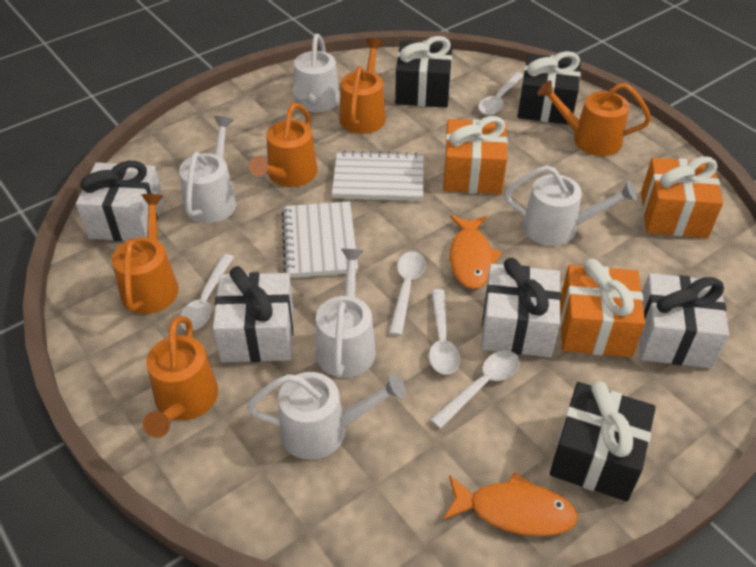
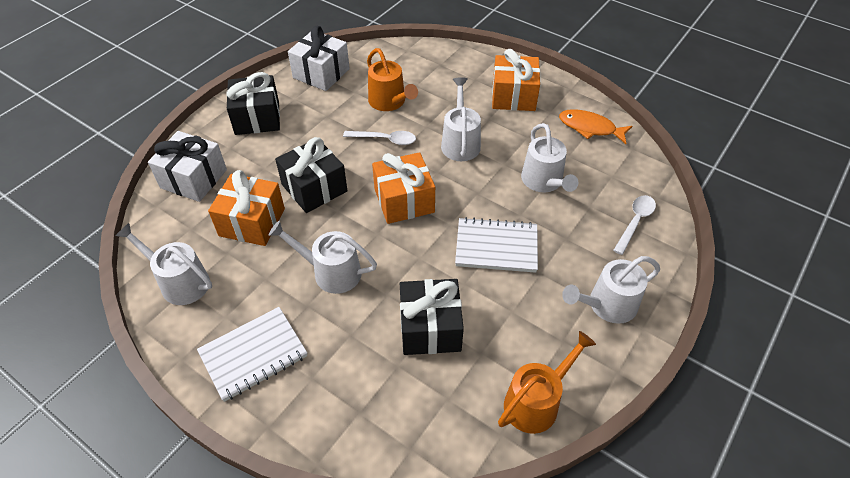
orange fish: 2 -> 1
orange watering can: 5 -> 2
white gift: 4 -> 2
white spoon: 5 -> 2

